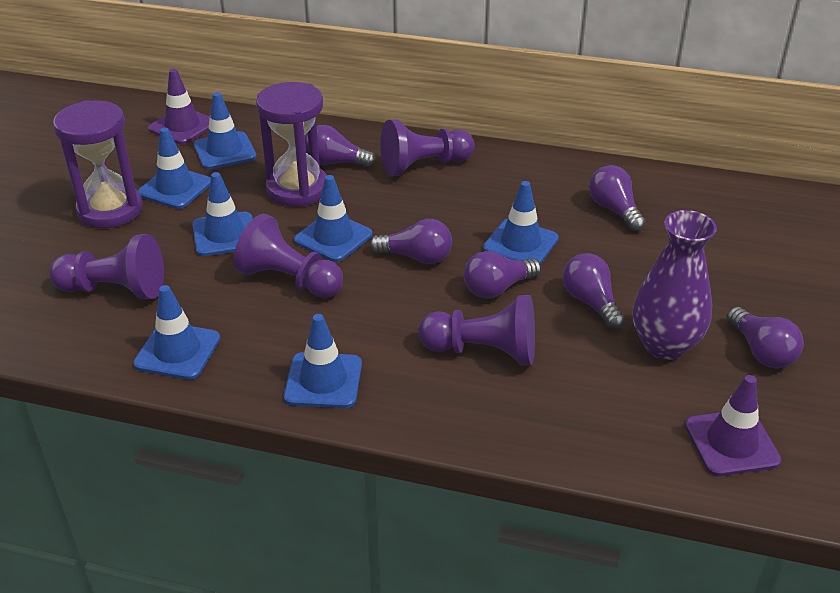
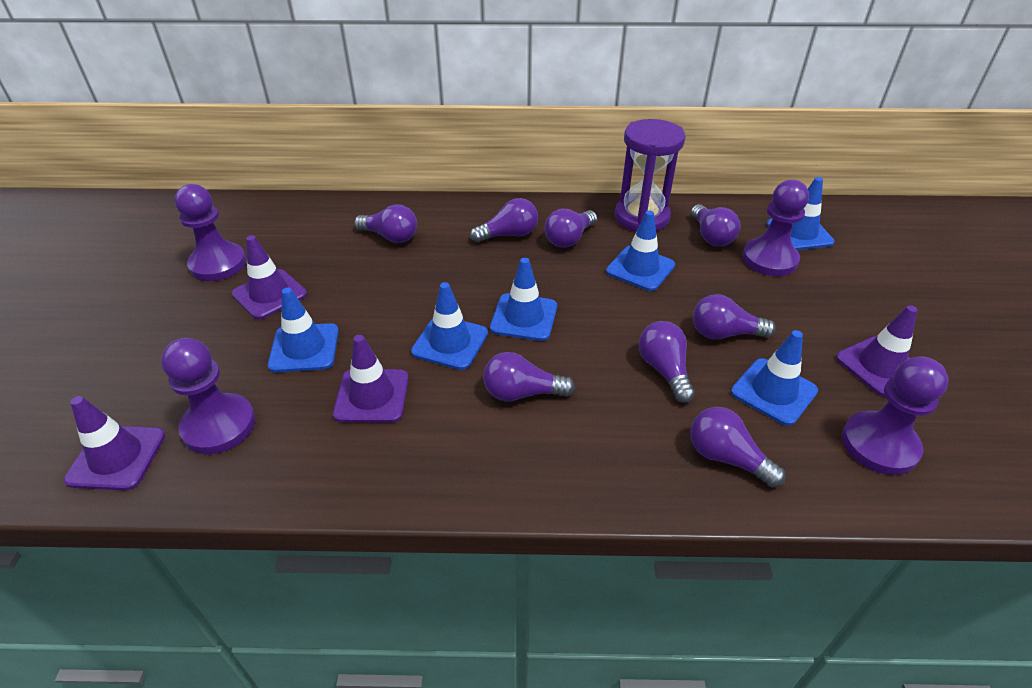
blue traffic cone: 7 -> 6
purple hourglass: 2 -> 1
purple light bulb: 6 -> 8
purple traffic cone: 2 -> 4
purple vase: 1 -> 0

